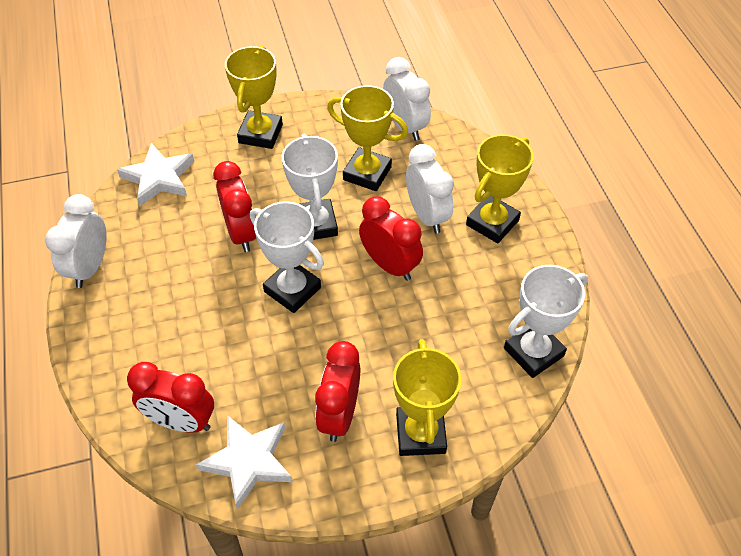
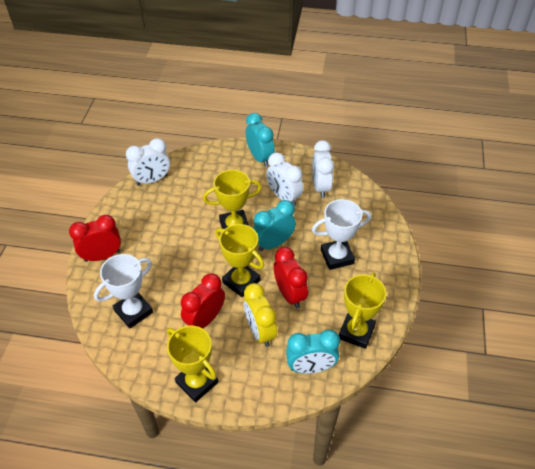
red clock: 4 -> 3
turquoise clock: 0 -> 3
white star: 2 -> 0
white trophy: 3 -> 2
yellow clock: 0 -> 1

